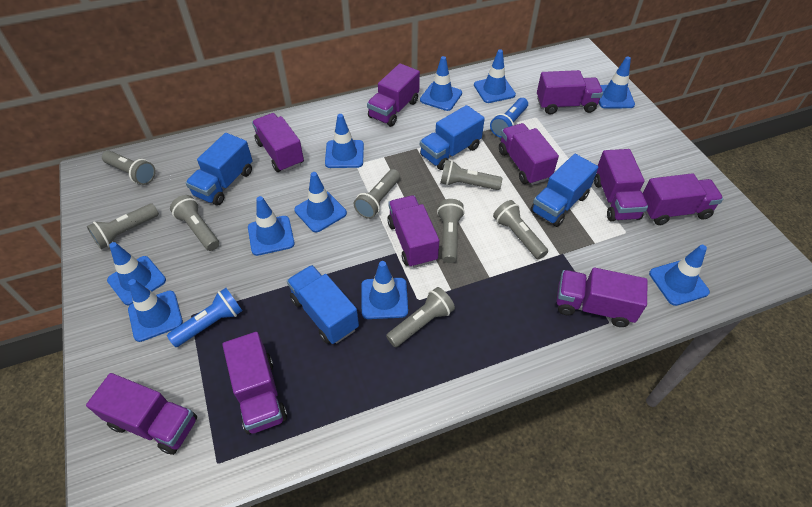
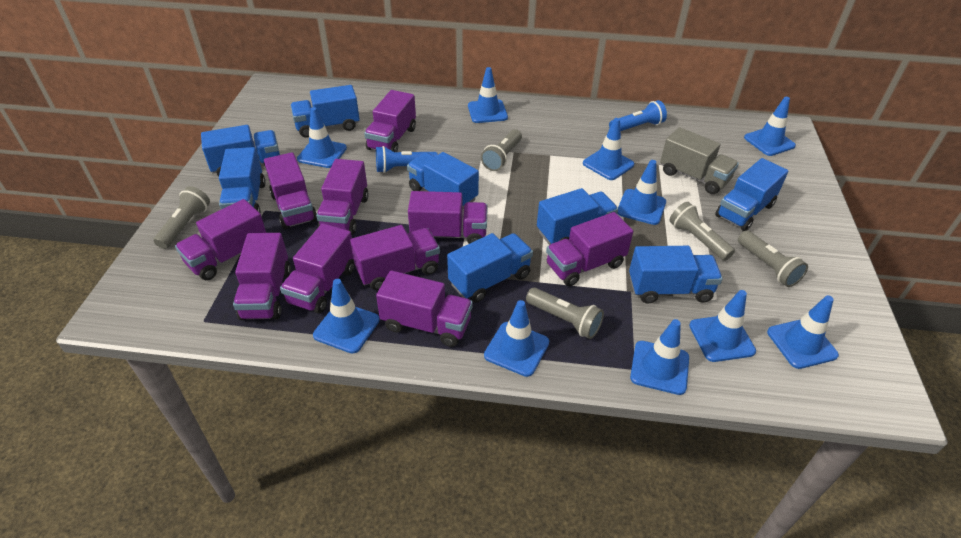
blue truck: 4 -> 8
grey flashlight: 8 -> 5
grey truck: 0 -> 1

